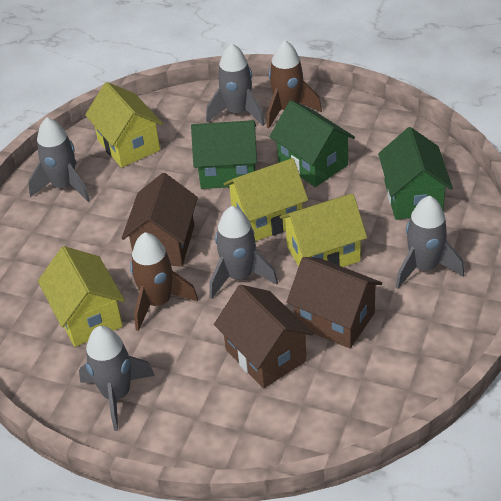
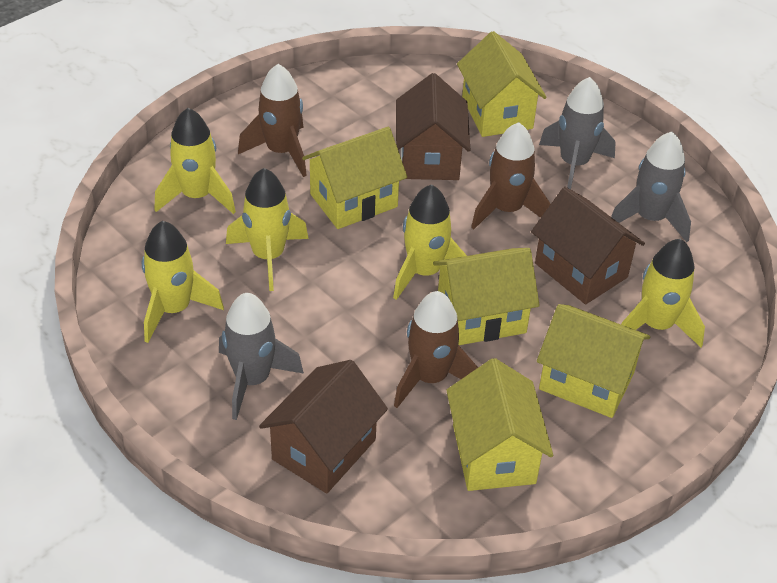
brown rocket: 2 -> 3
green house: 3 -> 0
grey rocket: 5 -> 3
yellow house: 4 -> 5
yellow rocket: 0 -> 5

